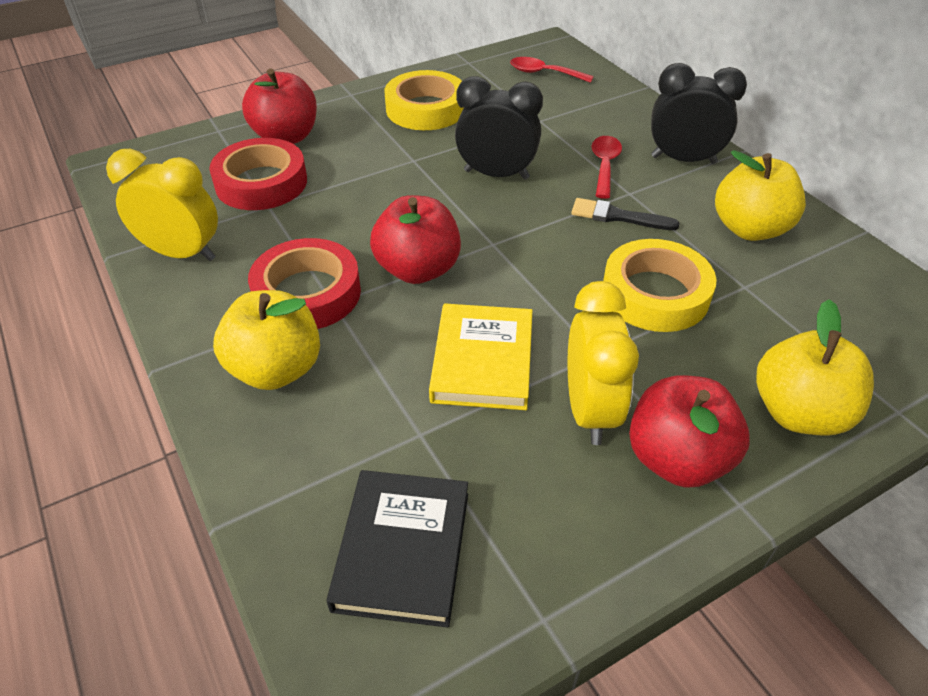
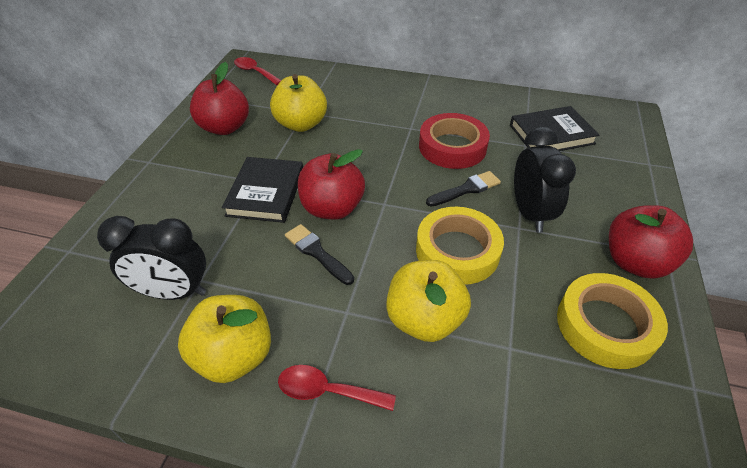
black book: 1 -> 2
black brush: 1 -> 2
red tape: 2 -> 1
yellow book: 1 -> 0
yellow clock: 2 -> 0

